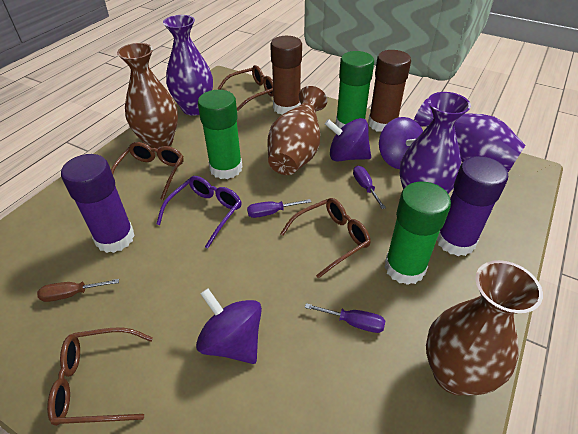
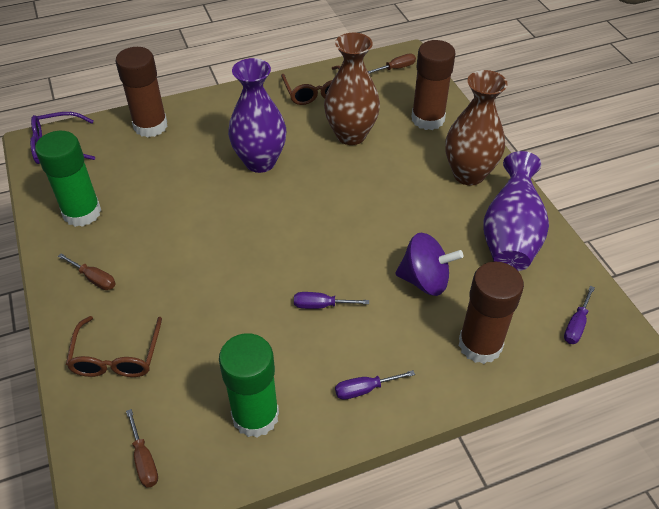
brown glasses: 4 -> 2
brown glue stick: 2 -> 3
brown screwdriver: 1 -> 3
brown vase: 3 -> 2
green glue stick: 3 -> 2
purple glue stick: 2 -> 0
purple spinning top: 3 -> 1
purple vase: 3 -> 2

